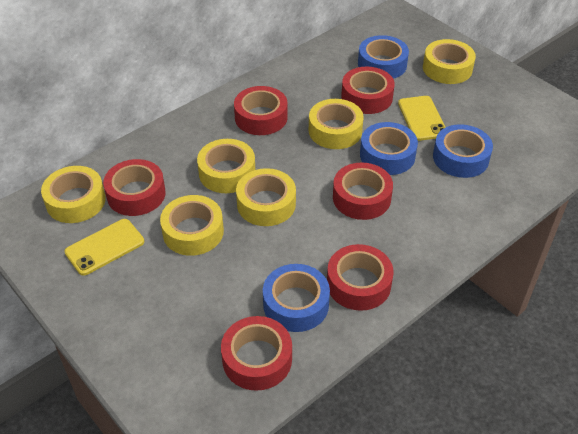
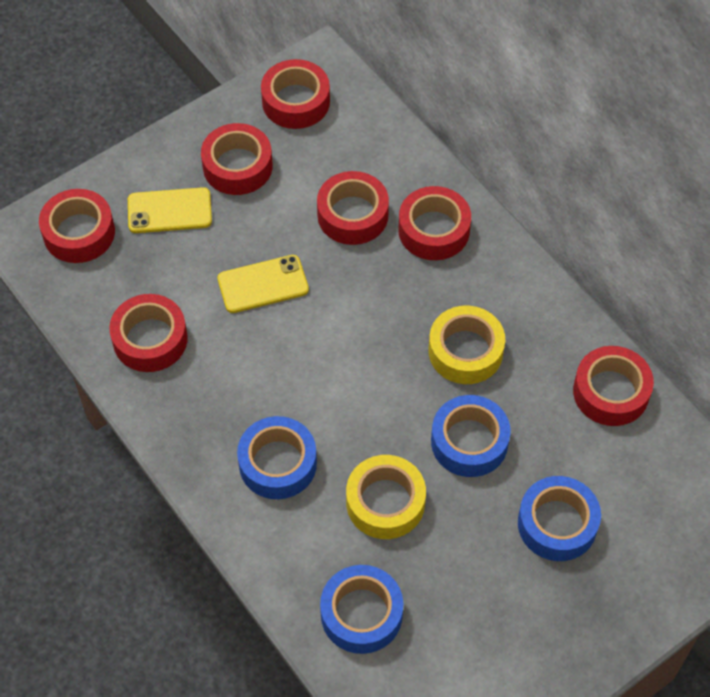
red tape: 6 -> 7
yellow tape: 6 -> 2

